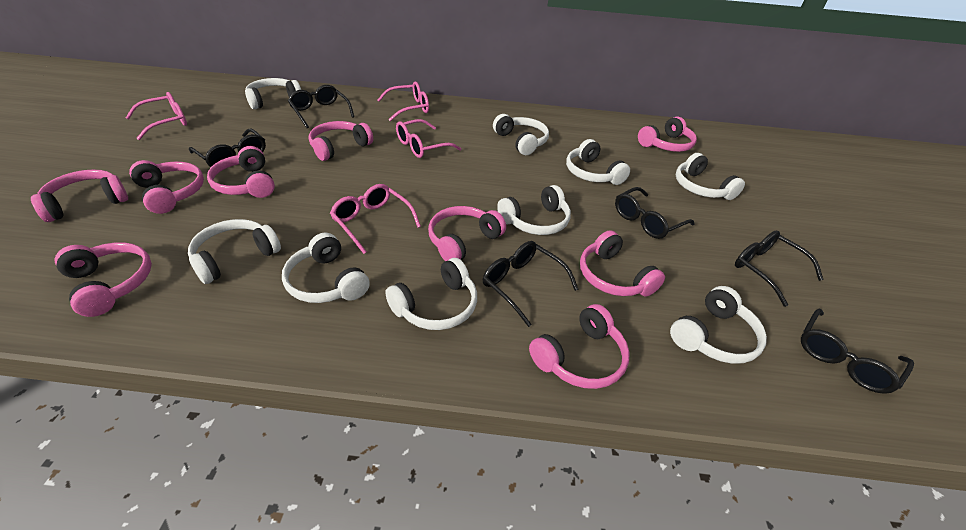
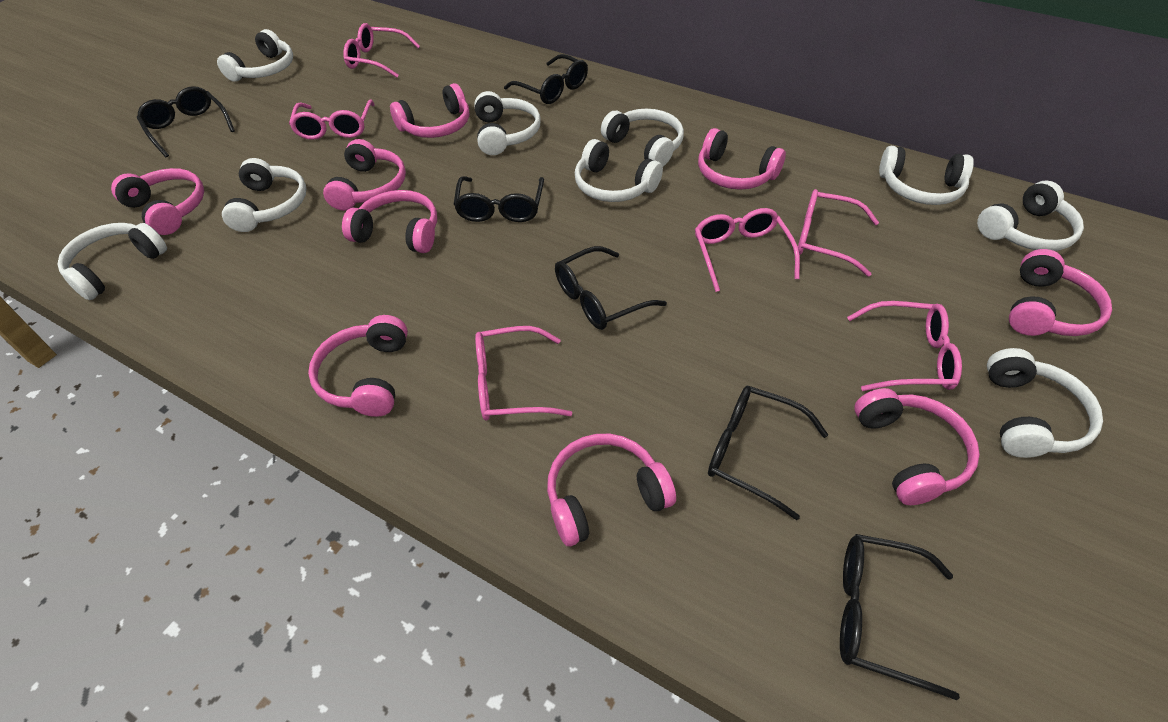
pink glasses: 4 -> 6

